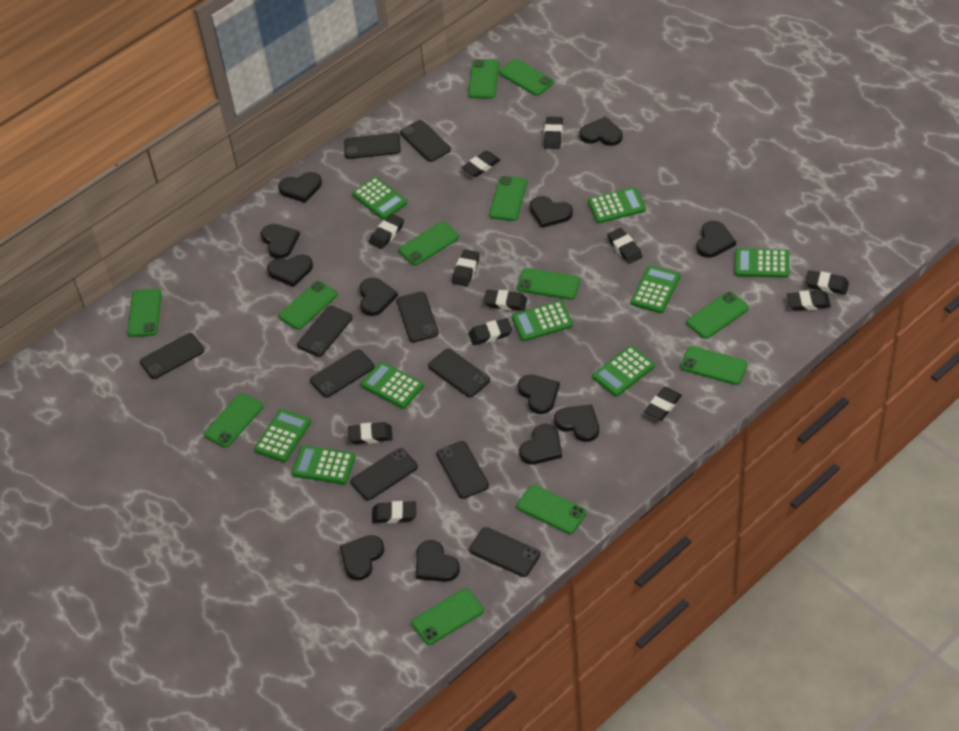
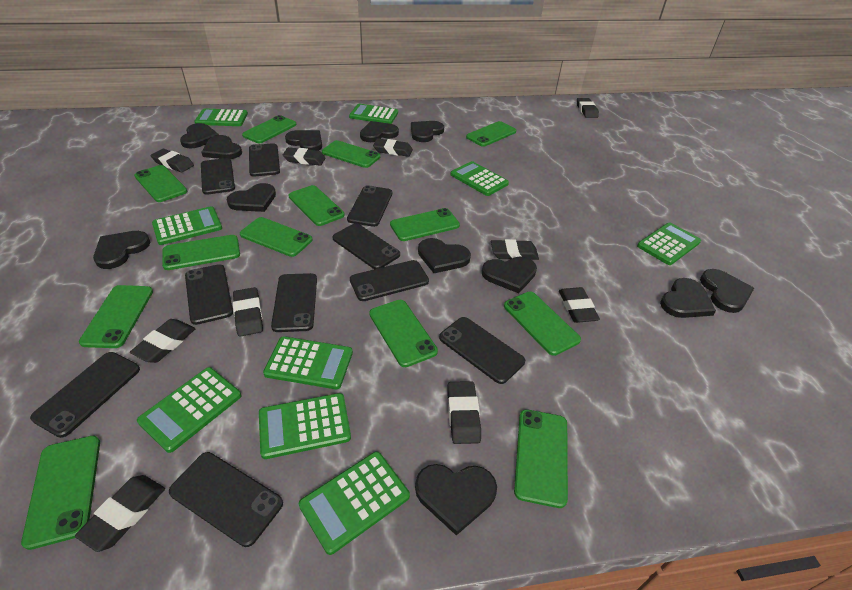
black eraser: 12 -> 10
green phone: 12 -> 13

